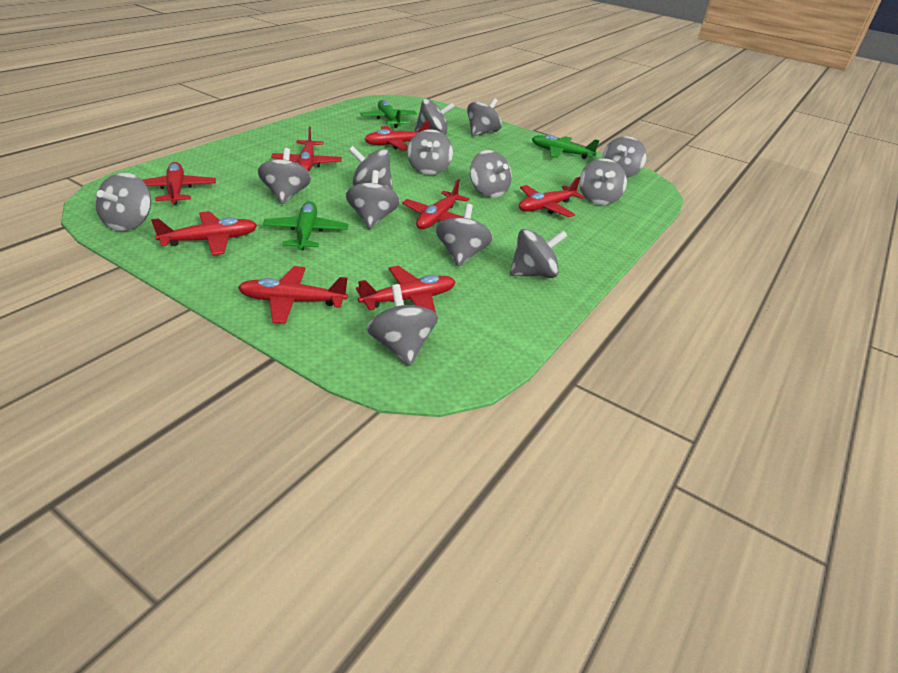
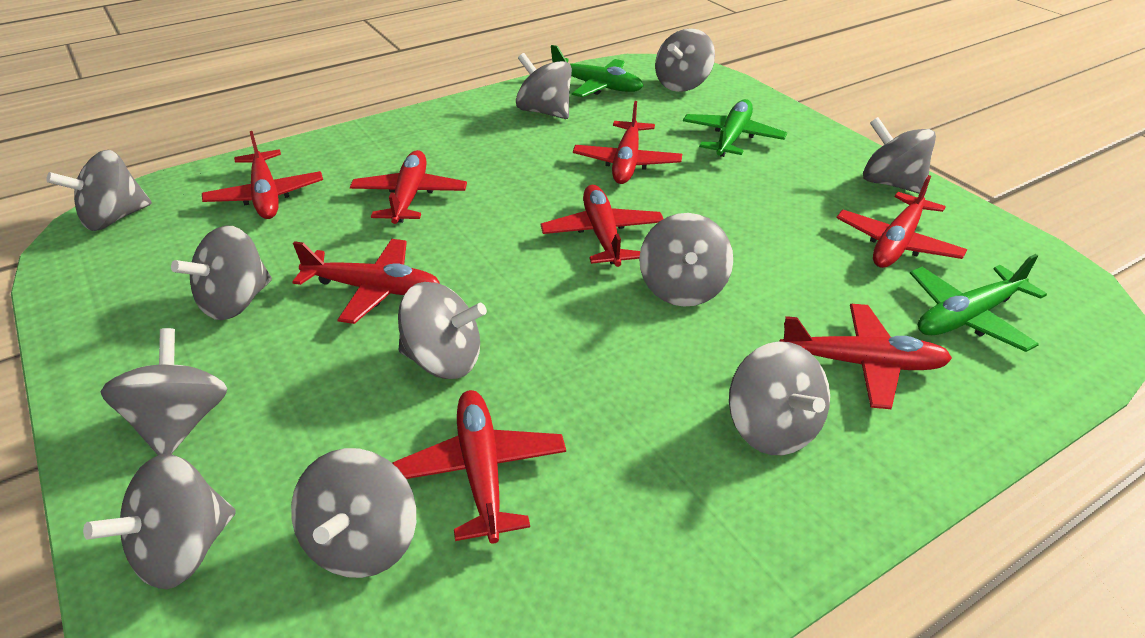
grey spinning top: 13 -> 11

